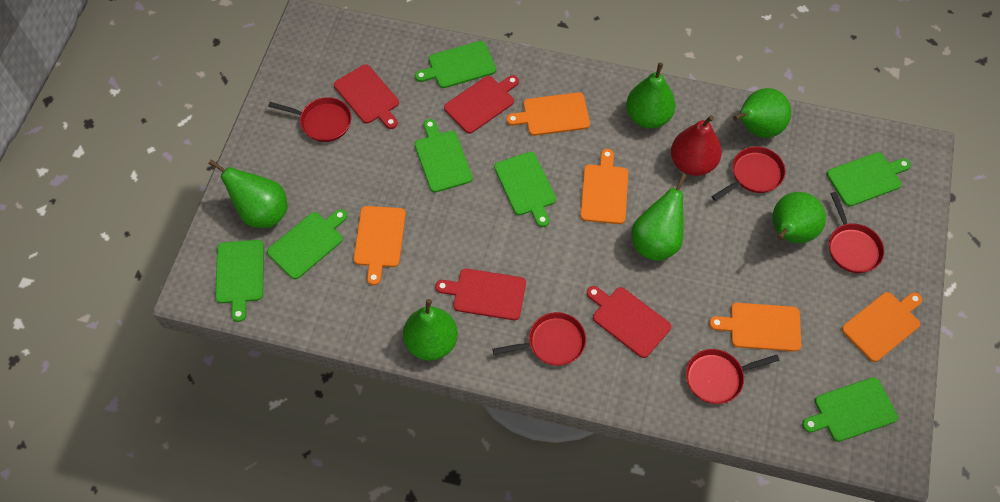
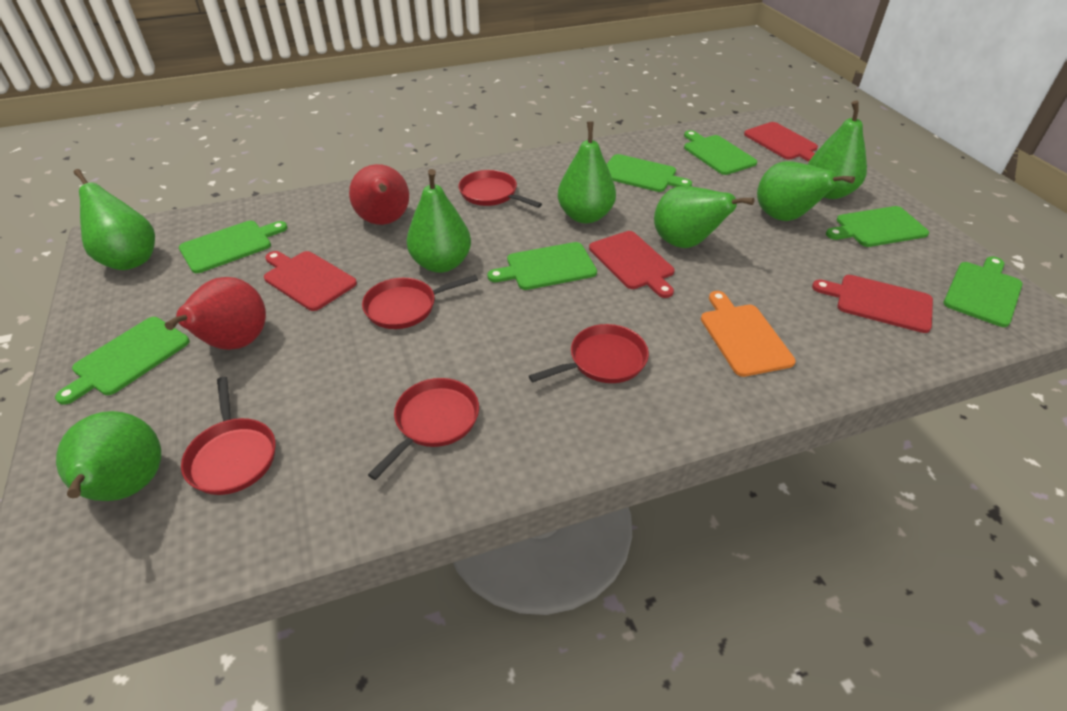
green pear: 6 -> 7
orange cutting board: 5 -> 1
red pear: 1 -> 2

